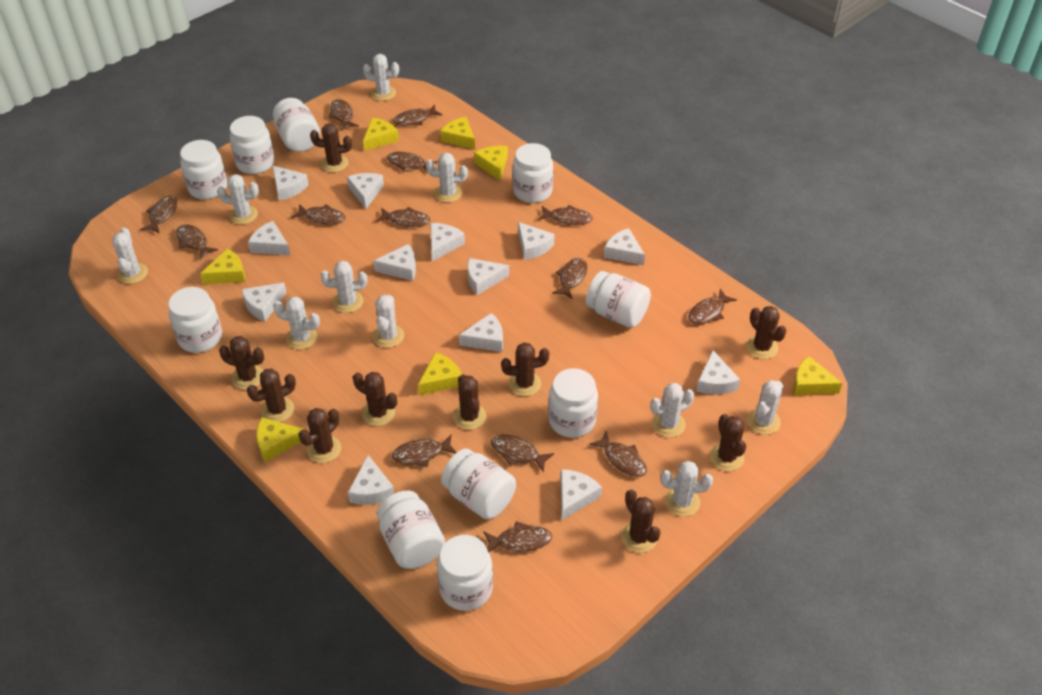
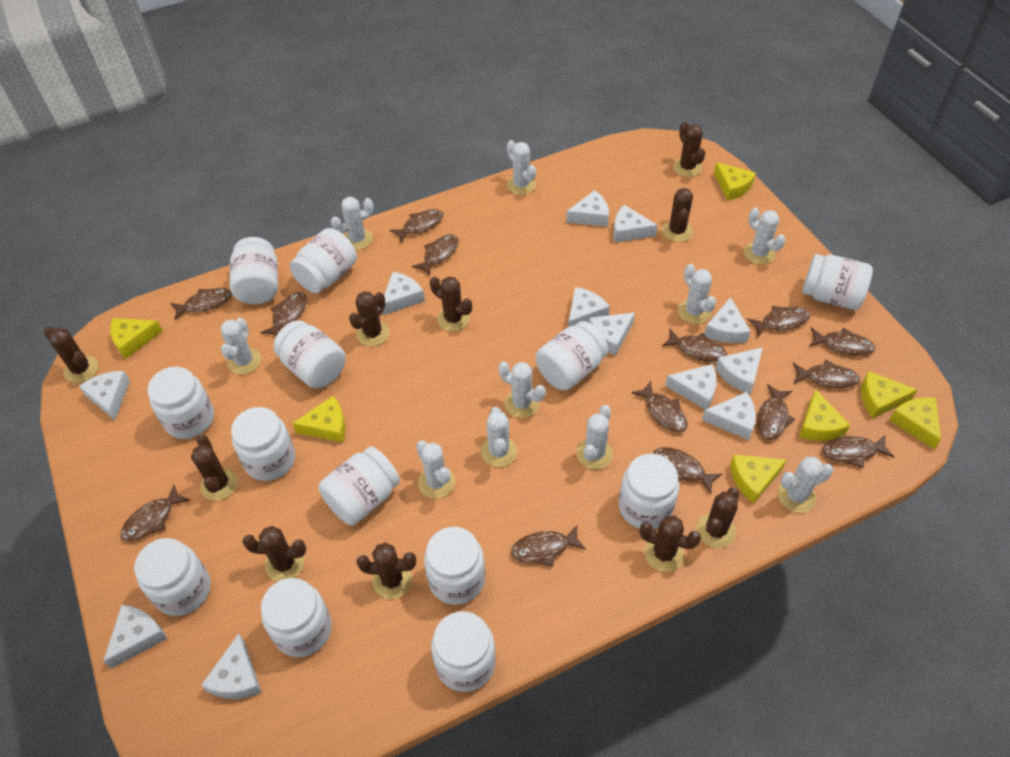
white cheese: 13 -> 12
white jar: 10 -> 13

